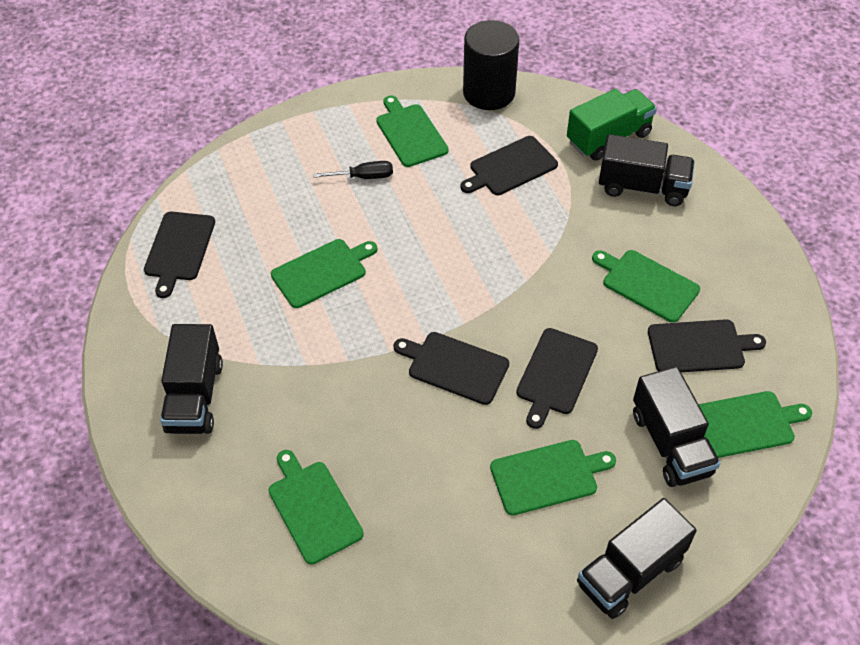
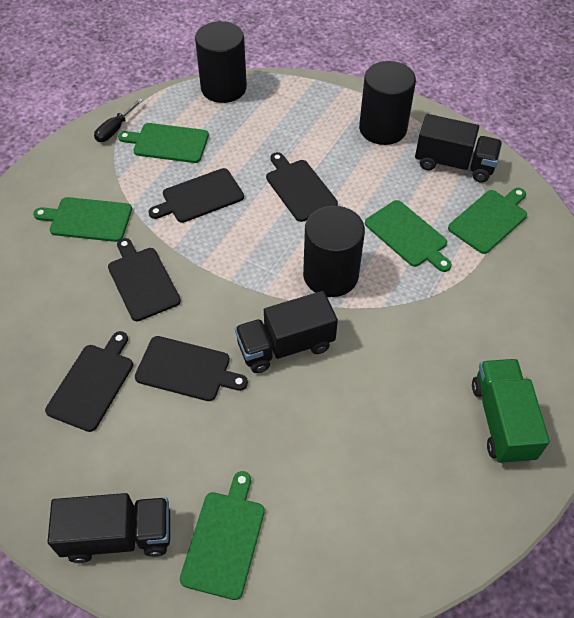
black cylinder: 1 -> 3
black truck: 4 -> 3
green cutting board: 6 -> 5

